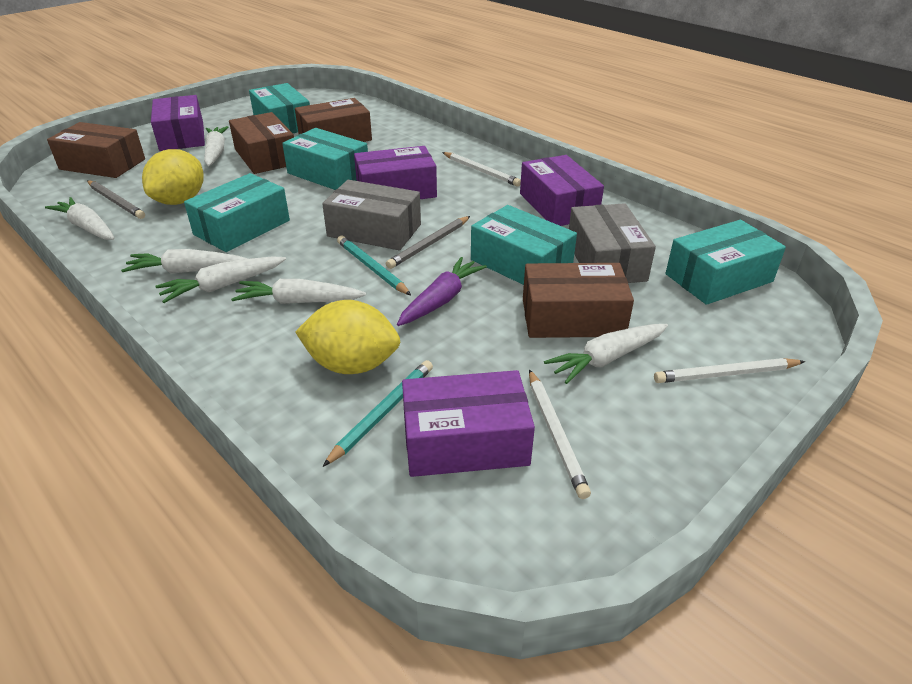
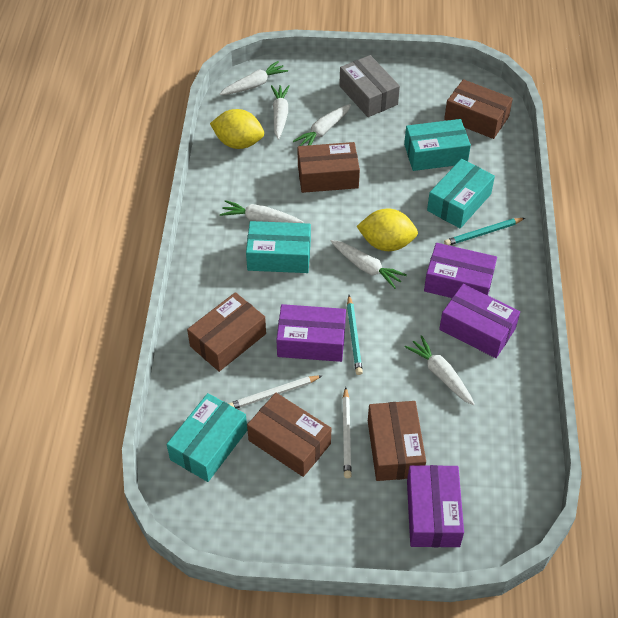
brown box: 4 -> 5
grey box: 2 -> 1
grey pencil: 2 -> 0
purple carrot: 1 -> 0
turquoise box: 5 -> 4
white pencil: 3 -> 2

